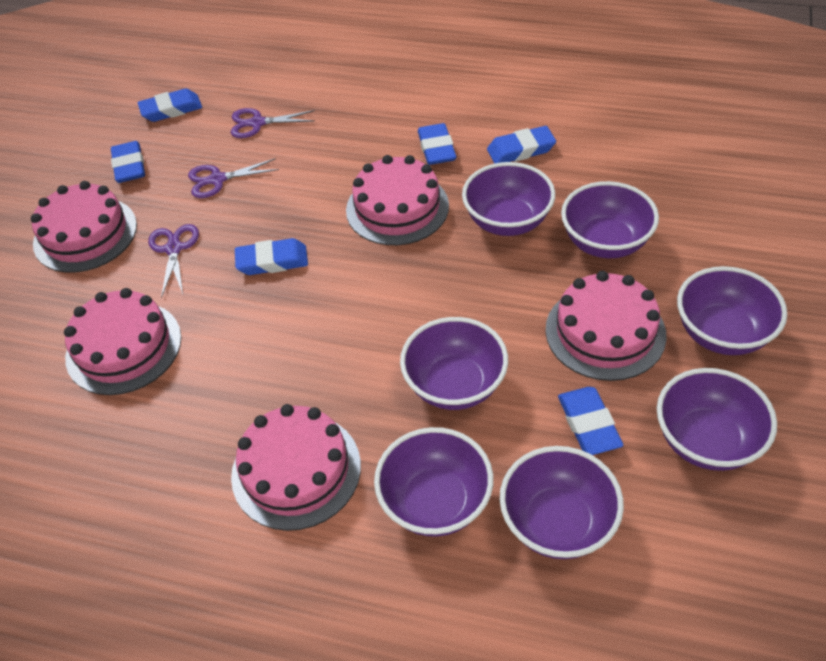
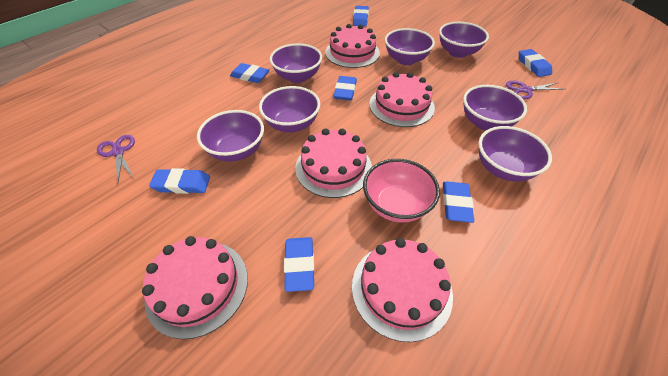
blue eraser: 6 -> 7
pink bowl: 0 -> 1
purple scissors: 3 -> 2

